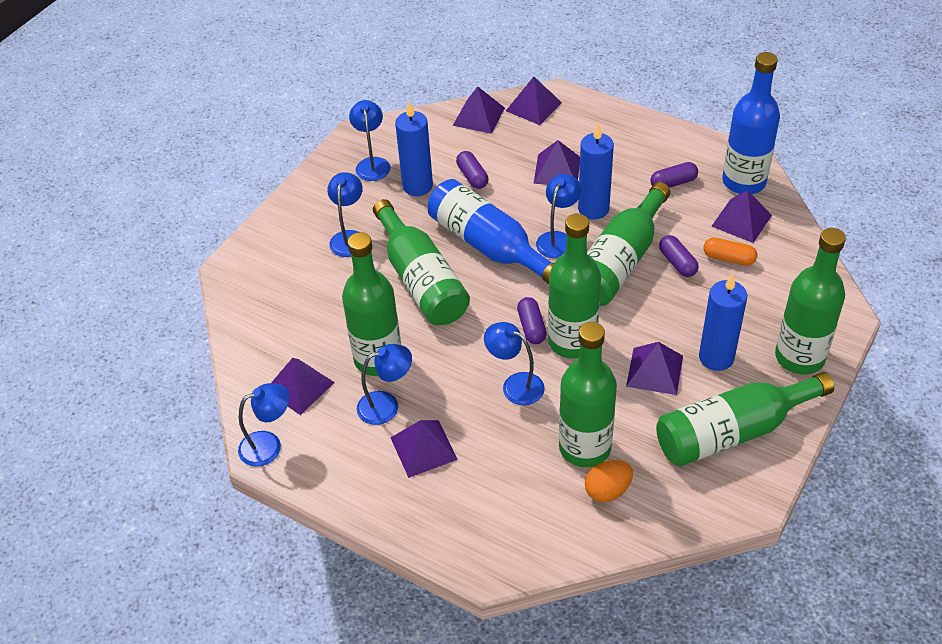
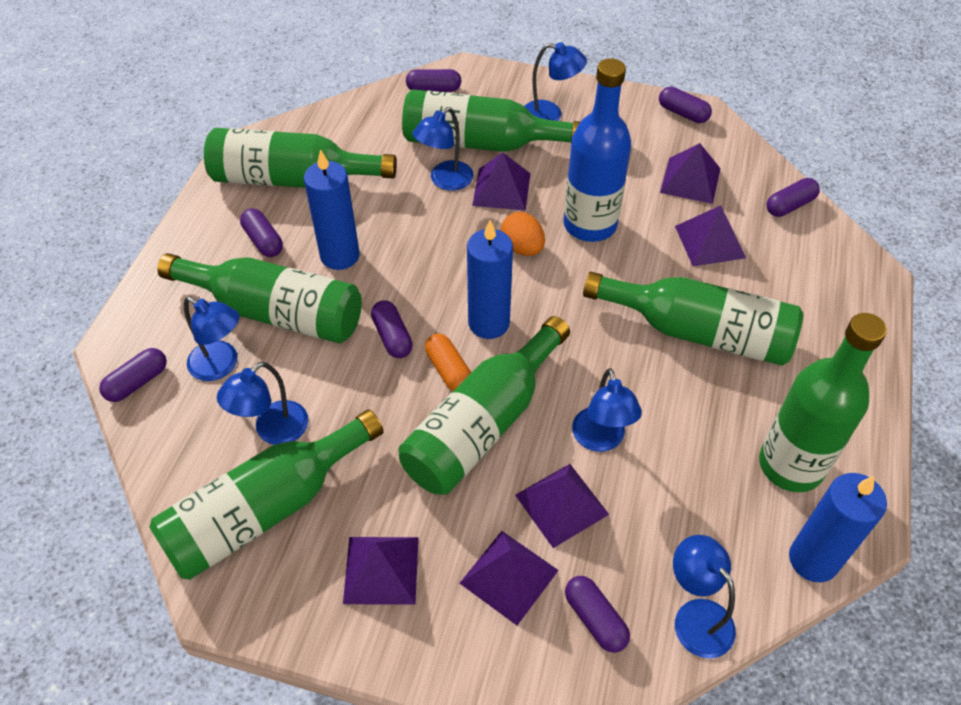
blue bottle: 2 -> 1
purple capsule: 4 -> 7
purple pyramid: 7 -> 6

